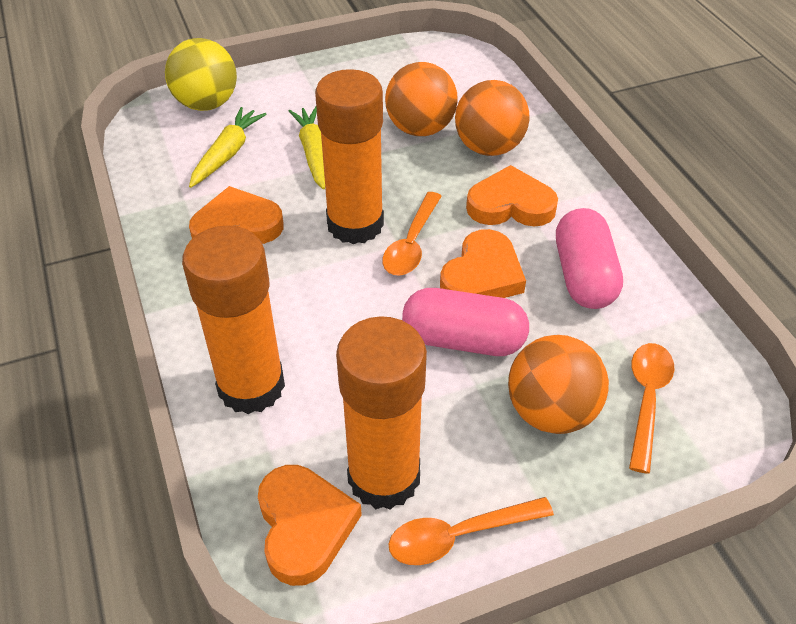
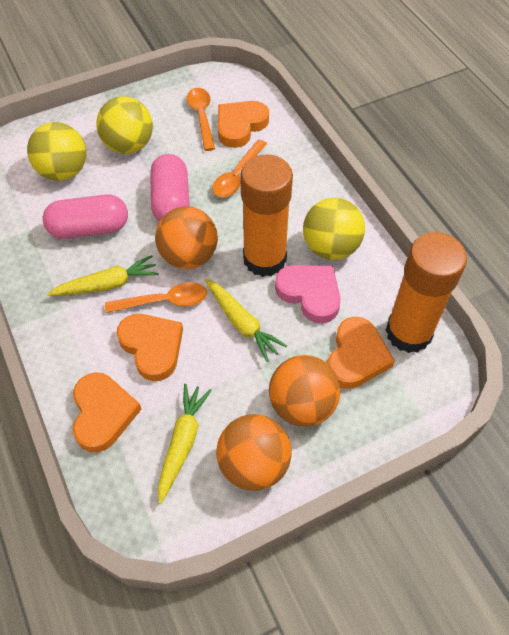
orange glue stick: 3 -> 2
pink heart: 0 -> 1
yellow ball: 1 -> 3
yellow carrot: 2 -> 3

